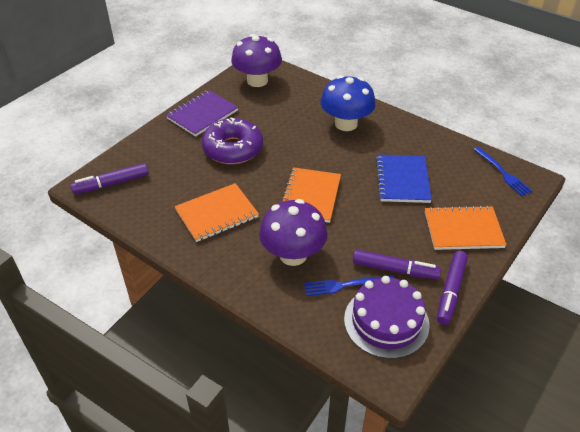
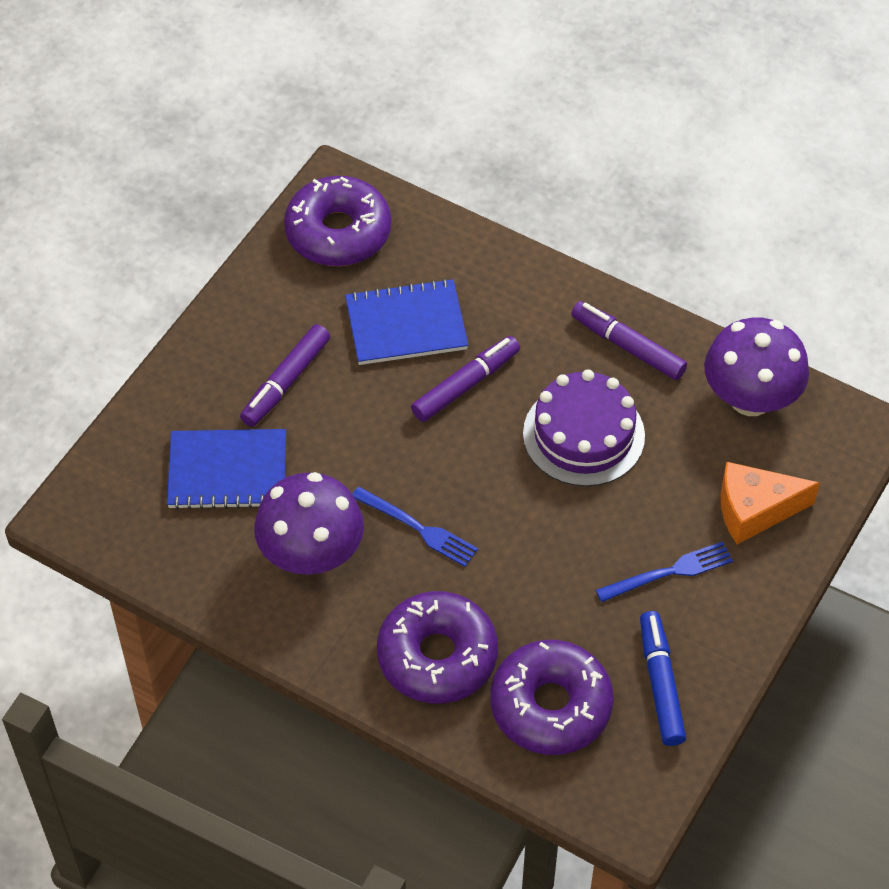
blue marker: 0 -> 1
blue mushroom: 1 -> 0
blue notebook: 1 -> 2
orange cheese: 0 -> 1
orange notebook: 3 -> 0
purple donut: 1 -> 3
purple notebook: 1 -> 0

